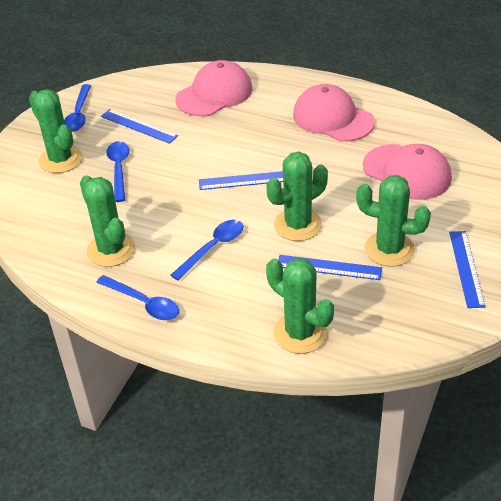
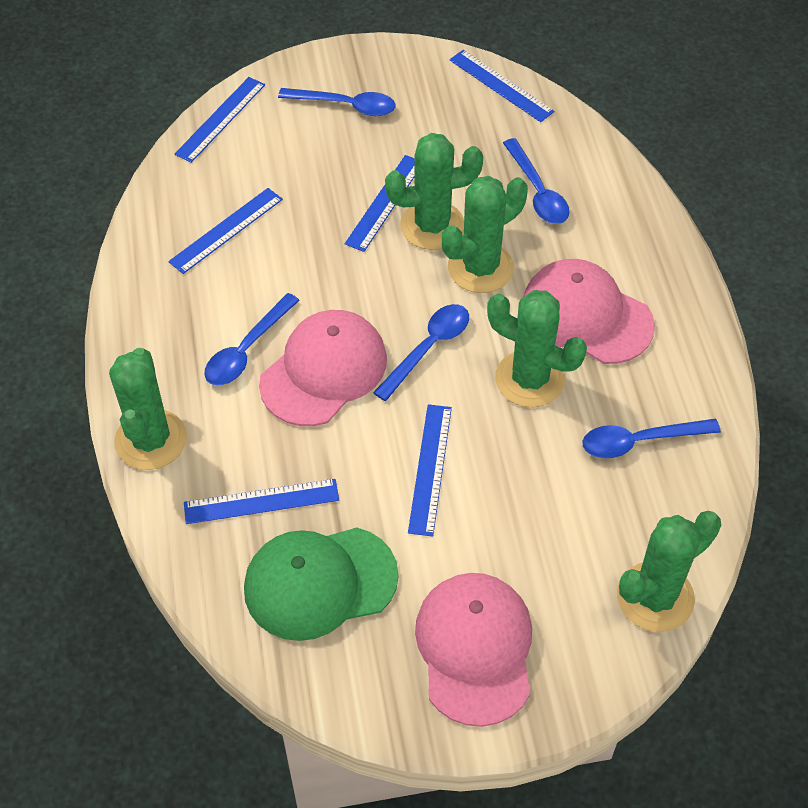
blue ruler: 4 -> 6
blue spoon: 4 -> 5
green cap: 0 -> 1

